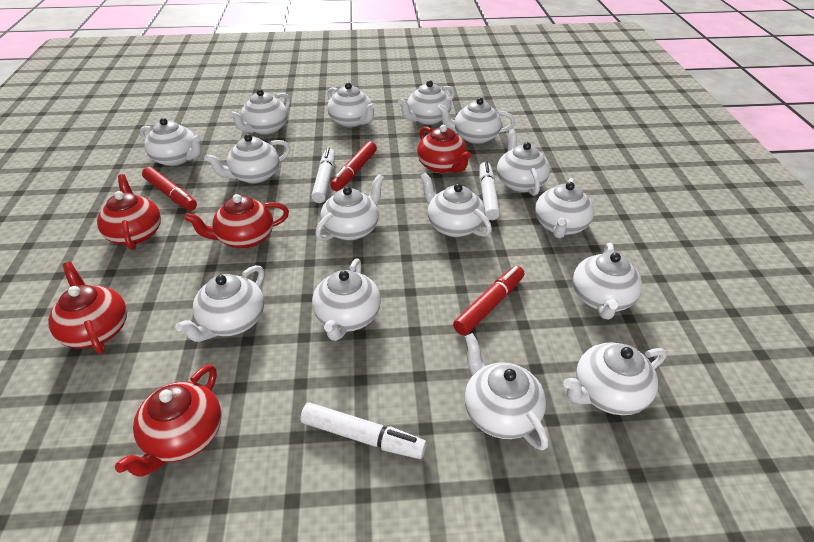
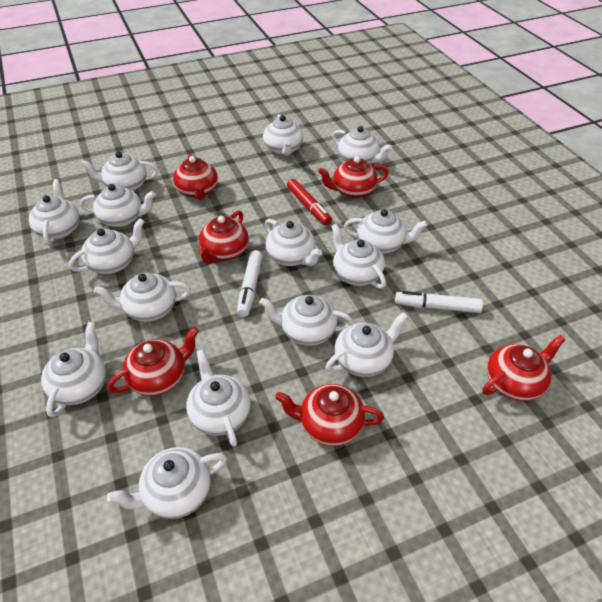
red marker: 3 -> 1
red teapot: 5 -> 6
white marker: 3 -> 2

